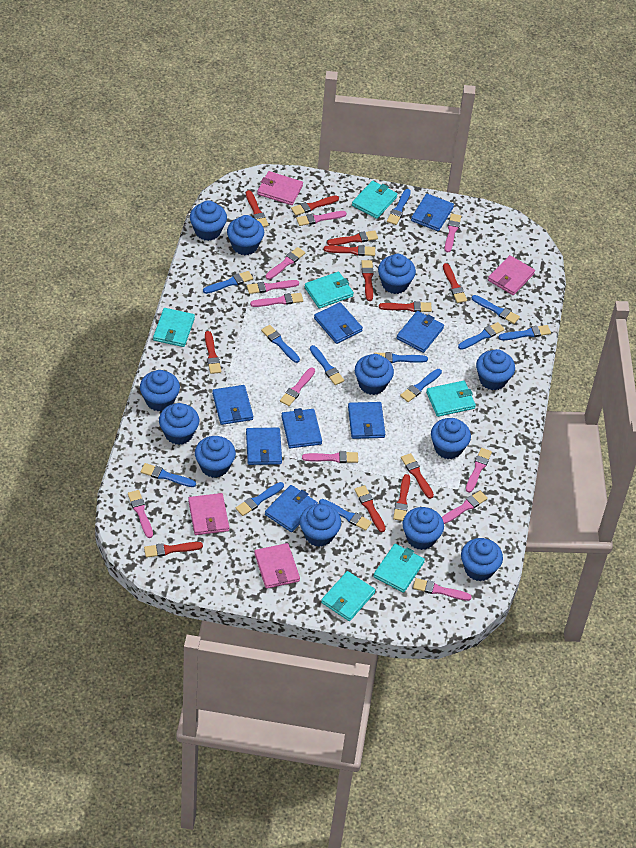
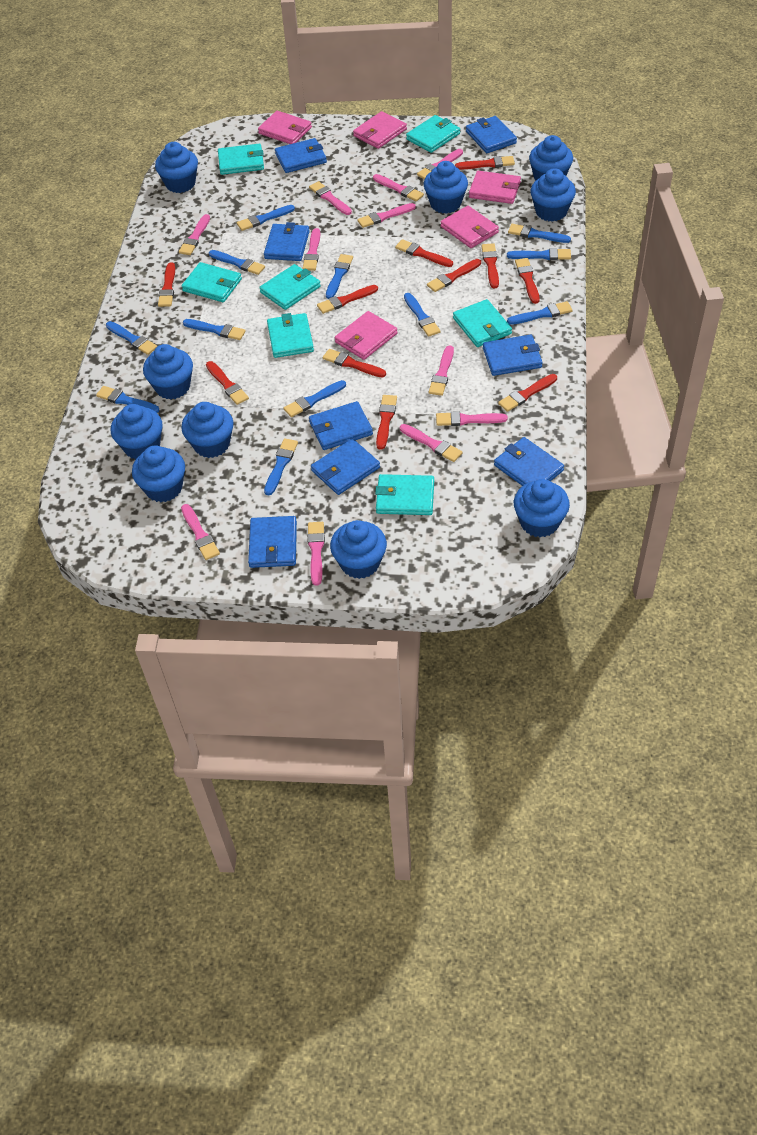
blue cupcake: 12 -> 10
pink wallet: 4 -> 5
red brush: 12 -> 11
turquoise wallet: 6 -> 7

